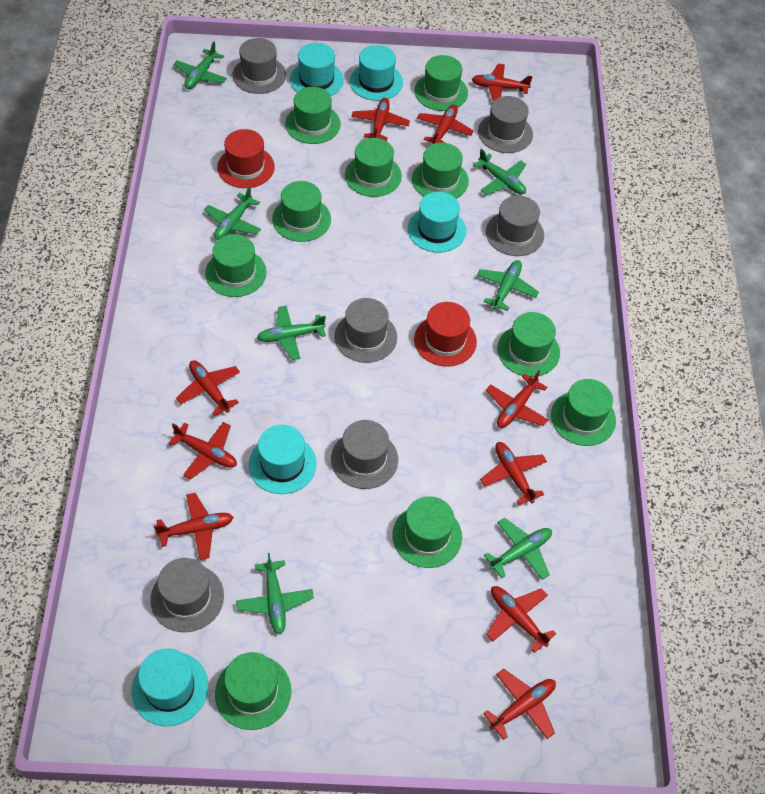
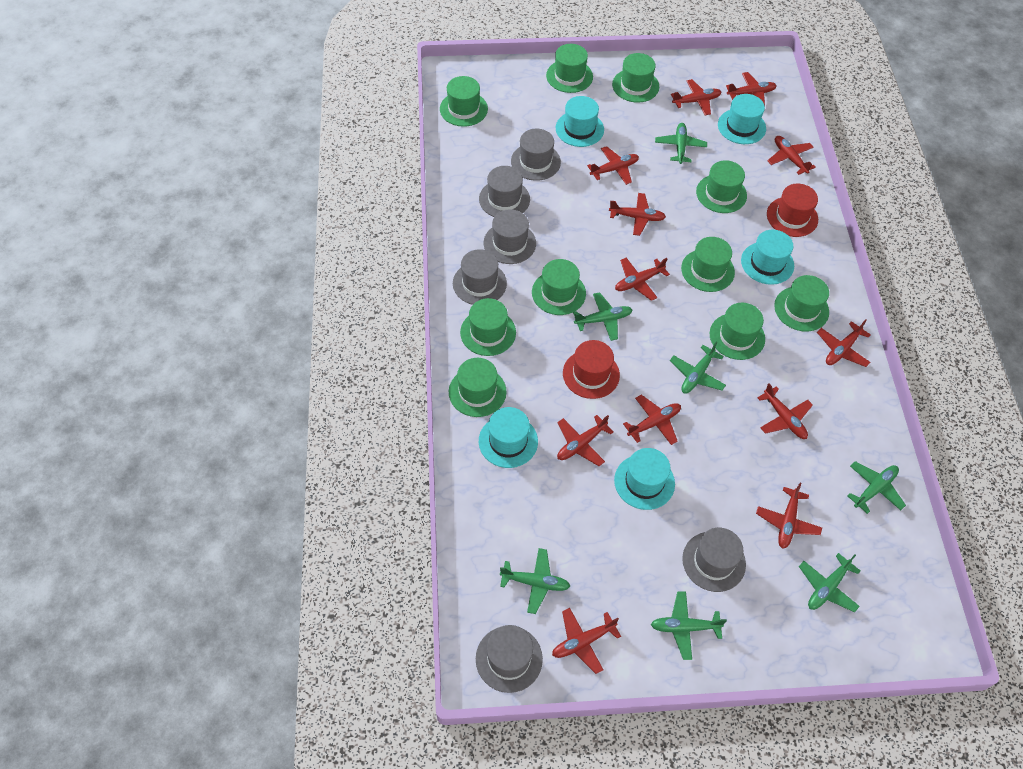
red plane: 10 -> 12

